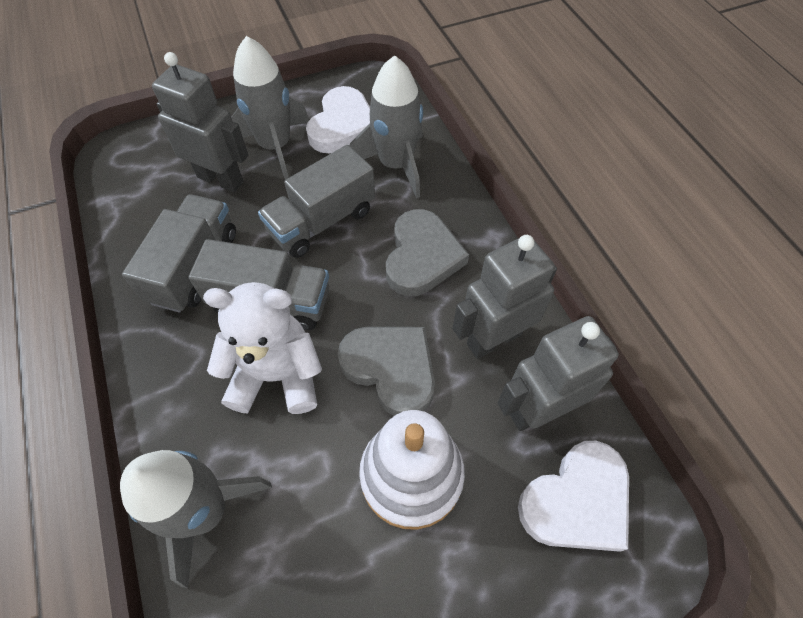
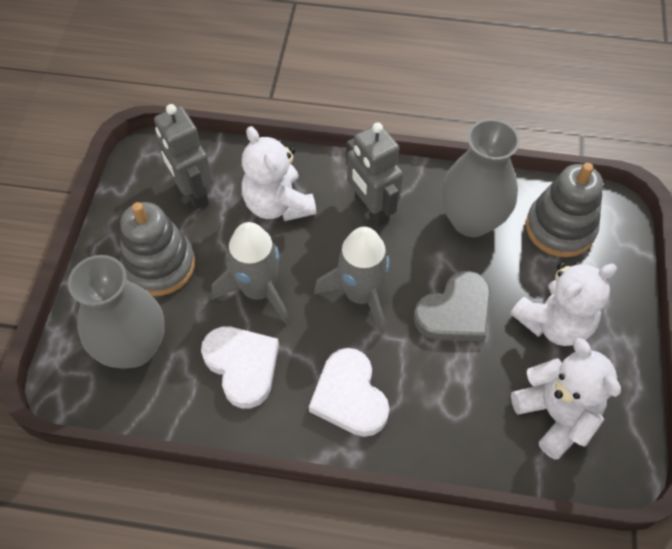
grey heart: 2 -> 1
grey robot: 3 -> 2
grey rocket: 3 -> 2
grey stacking toy: 0 -> 2
grey truck: 3 -> 0
grey vase: 0 -> 2
white stacking toy: 1 -> 0
white teddy bear: 1 -> 3

